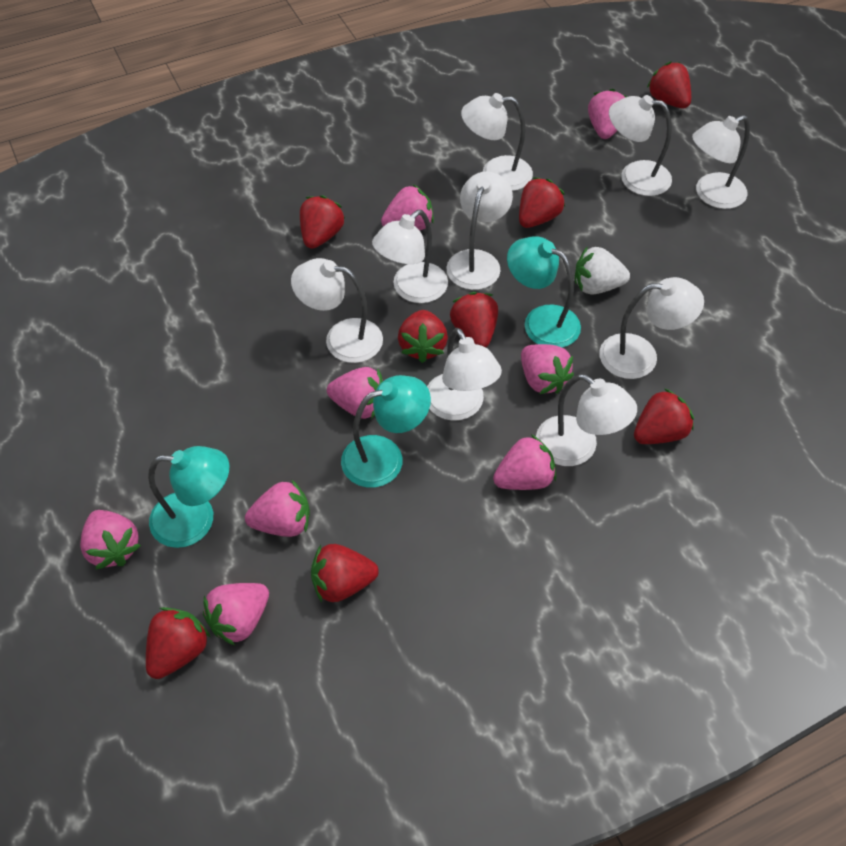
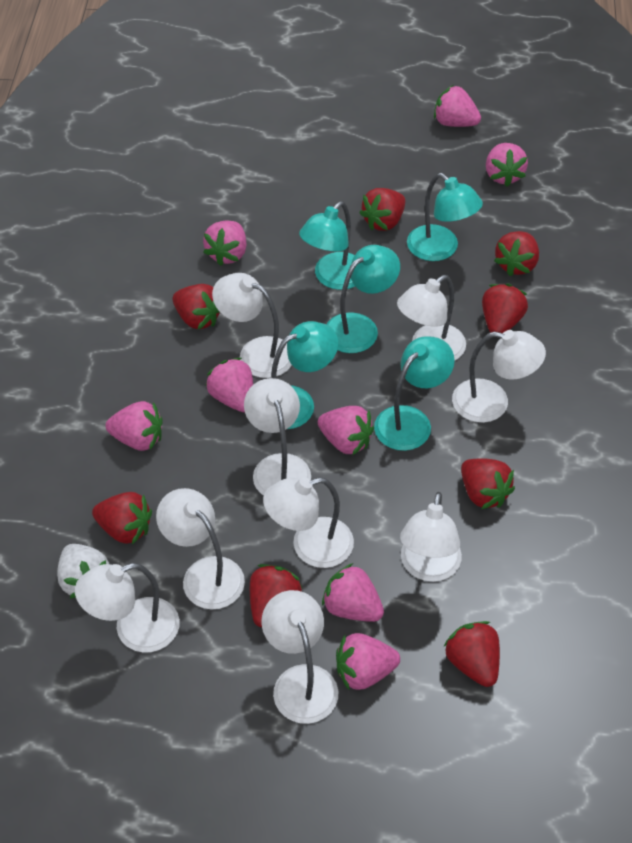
turquoise lamp: 3 -> 5

